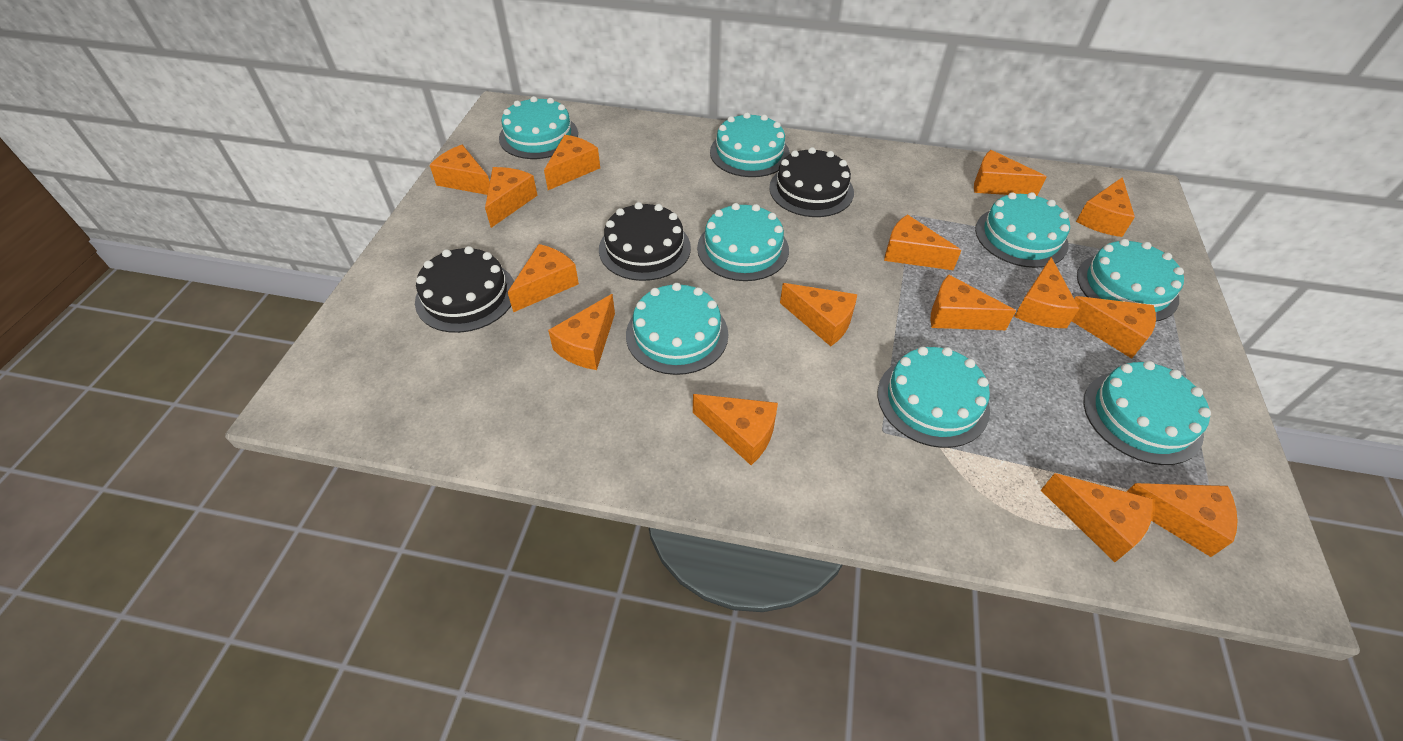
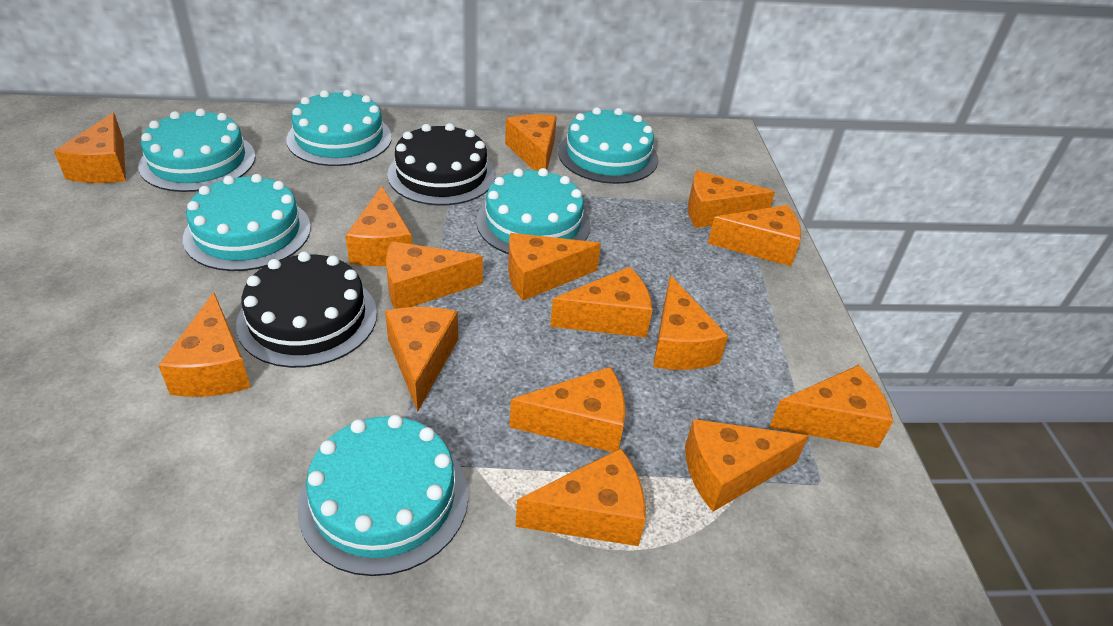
black cake: 3 -> 2
turquoise cake: 8 -> 6

